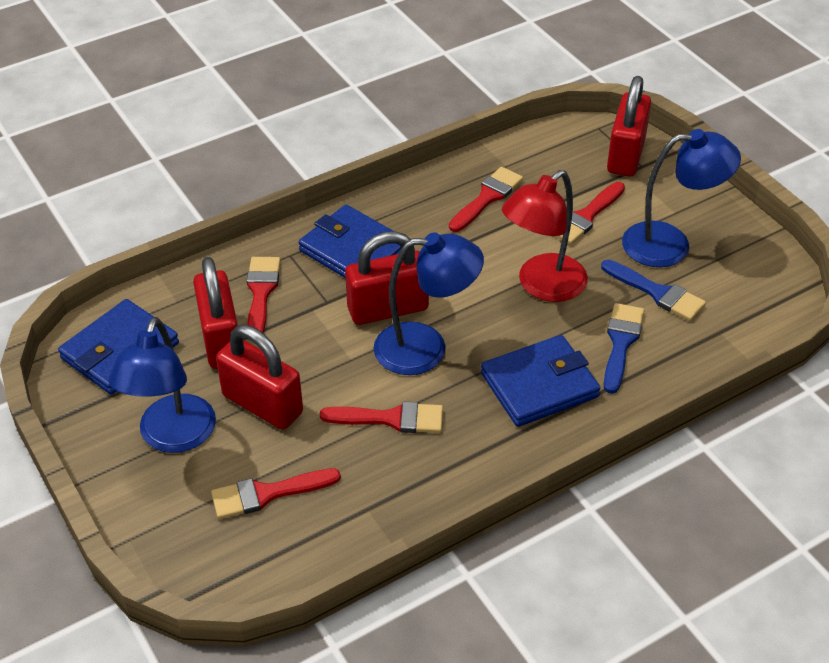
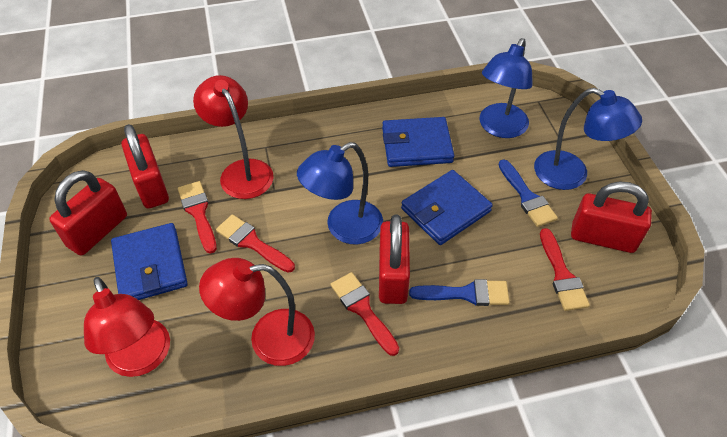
red brush: 5 -> 4
red lamp: 1 -> 3

